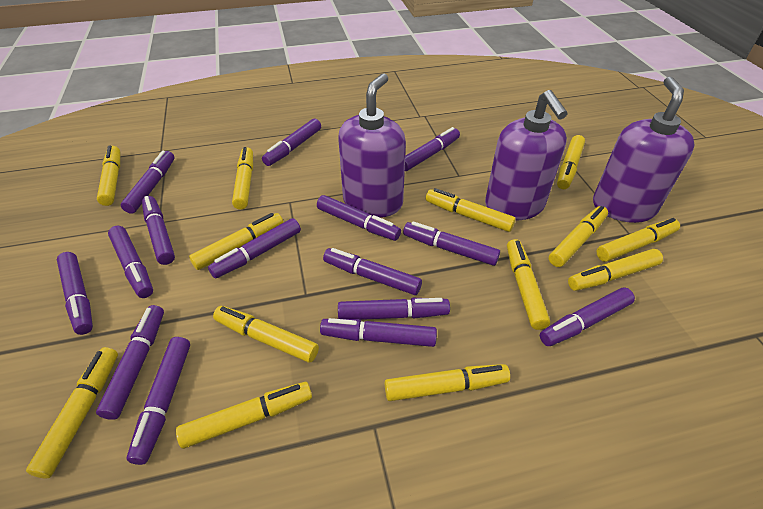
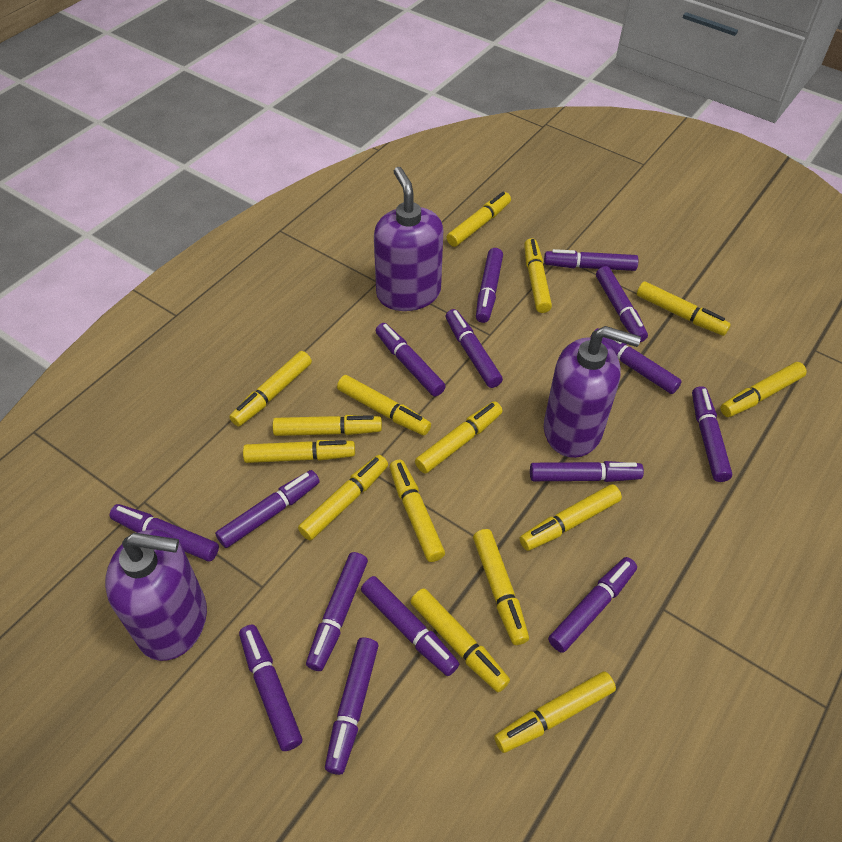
yellow marker: 13 -> 15

